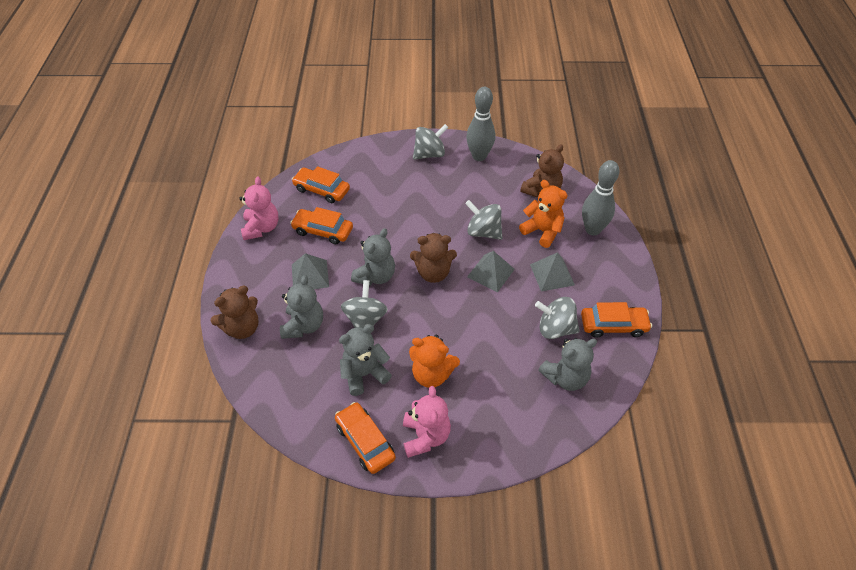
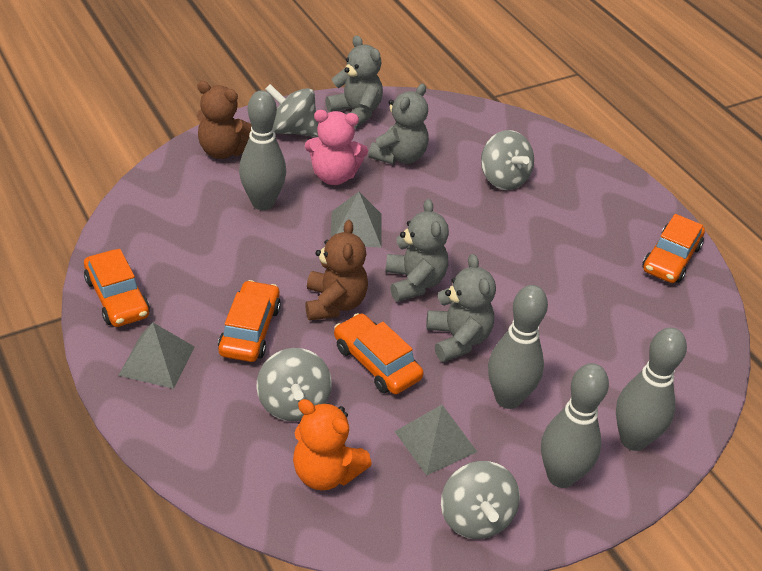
brown teddy bear: 3 -> 2
grey bowling pin: 2 -> 4
orange teddy bear: 2 -> 1
pink teddy bear: 2 -> 1

